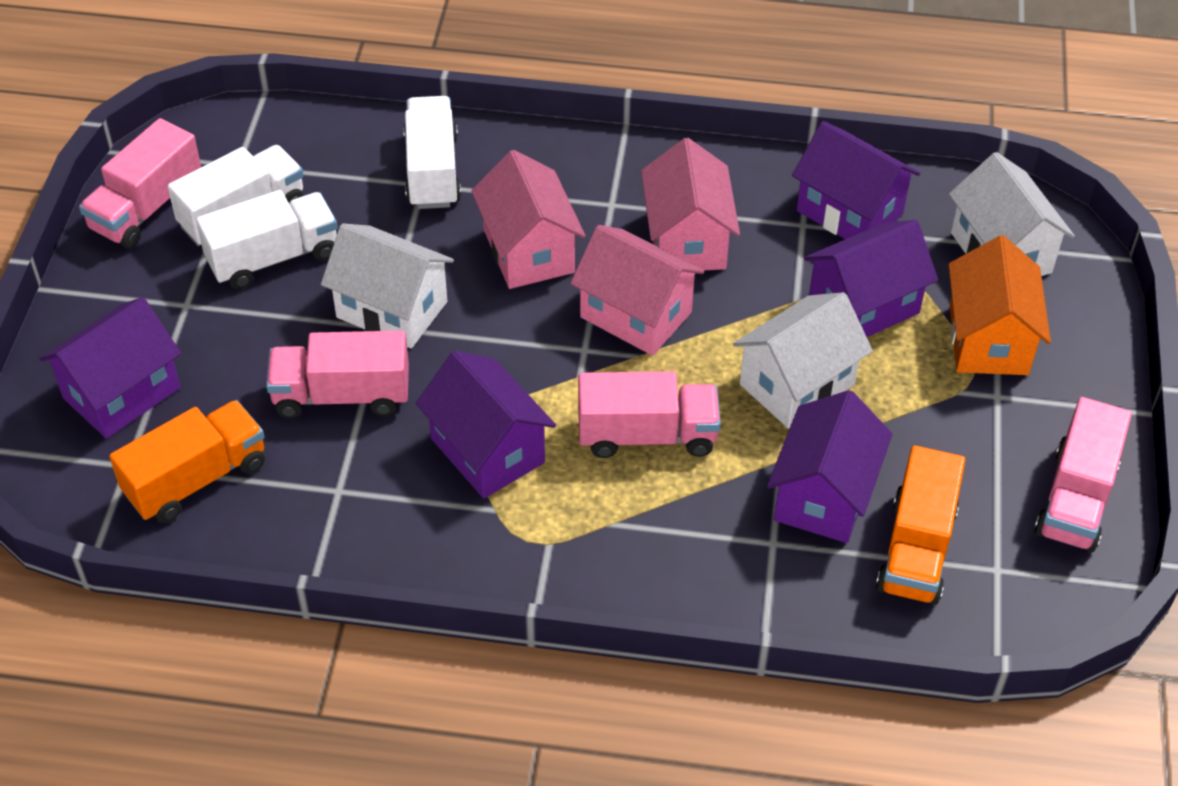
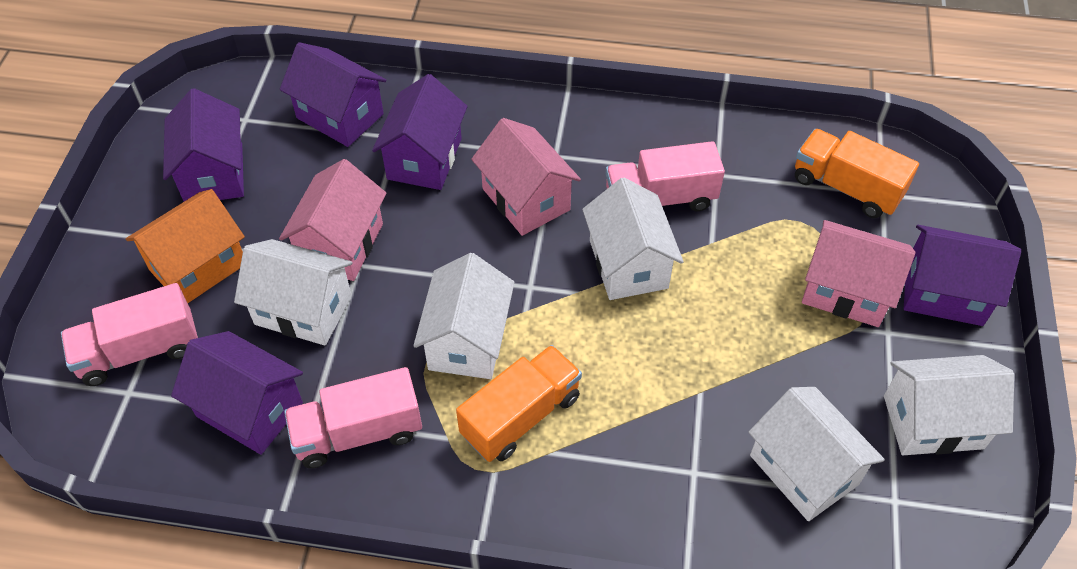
pink truck: 4 -> 3
white house: 3 -> 5
white truck: 3 -> 0

